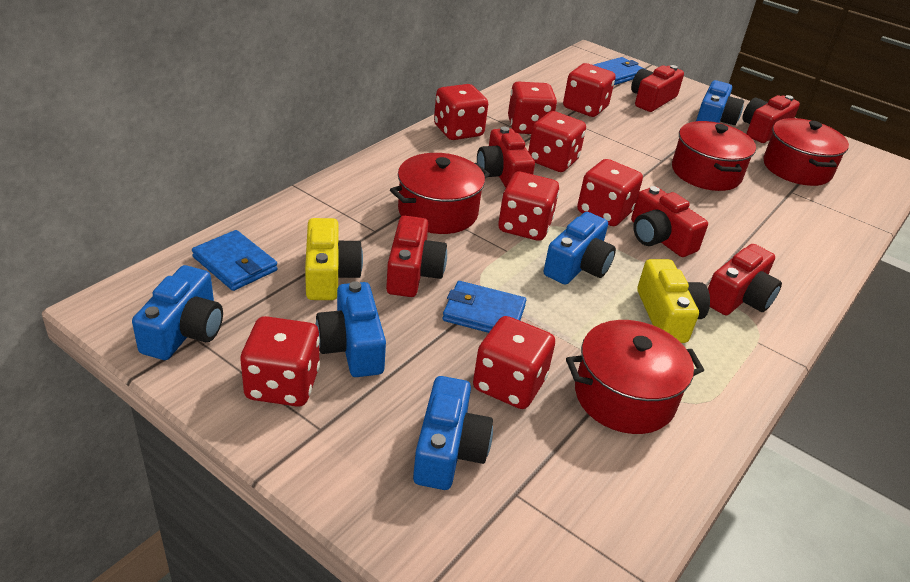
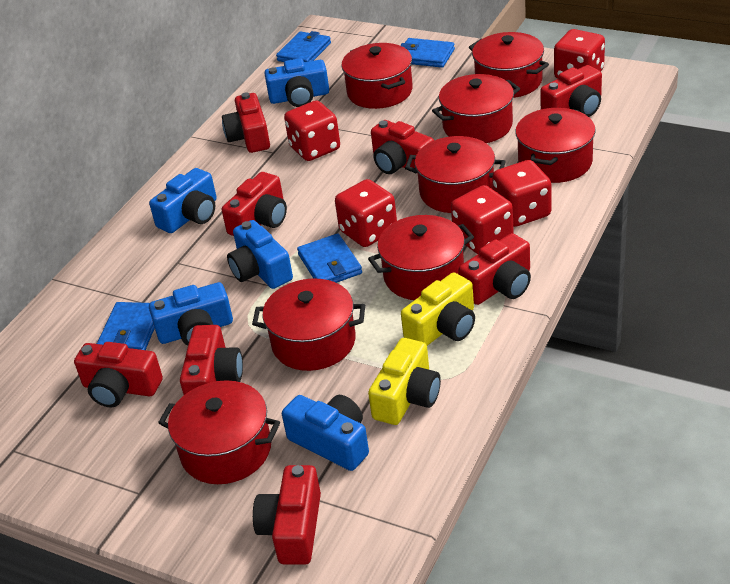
blue wallet: 3 -> 4
red camera: 6 -> 8
red dice: 8 -> 5
red pot: 4 -> 8

